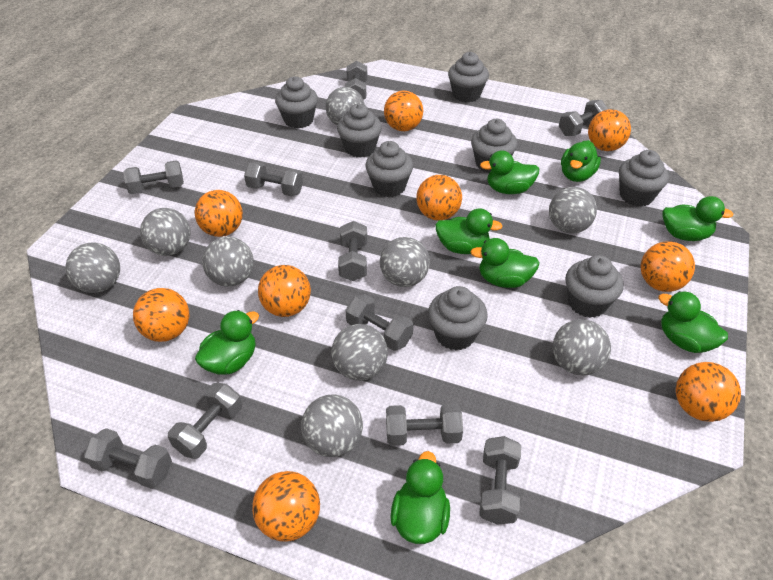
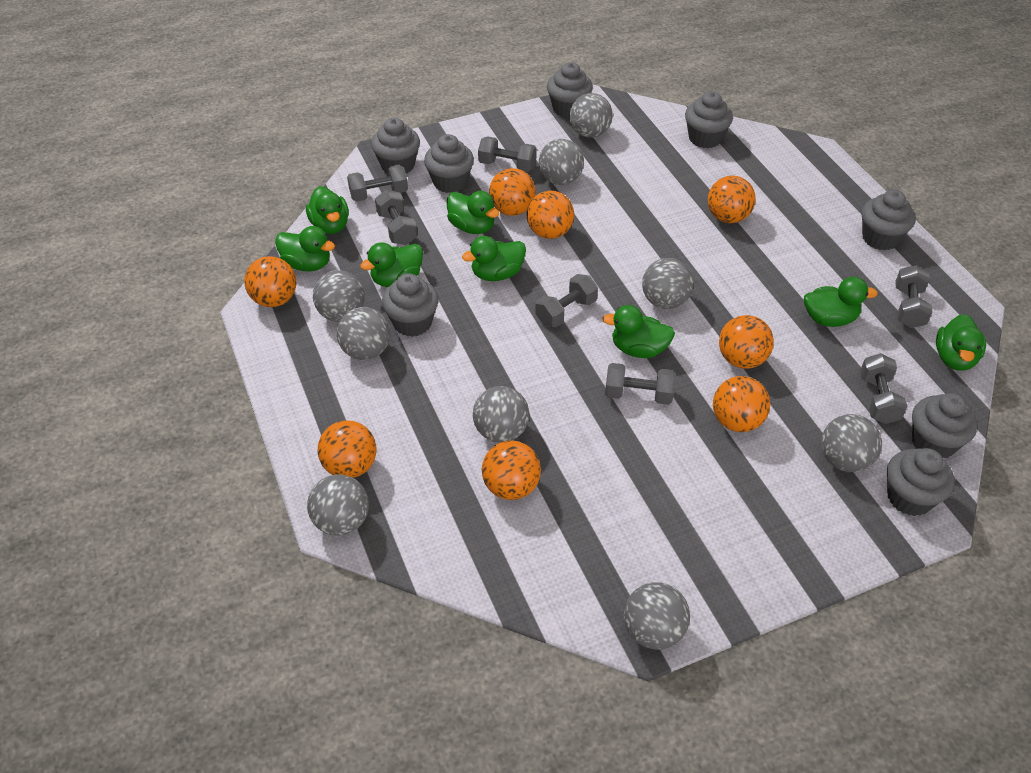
grey dumbbell: 10 -> 7
orange ball: 9 -> 8

